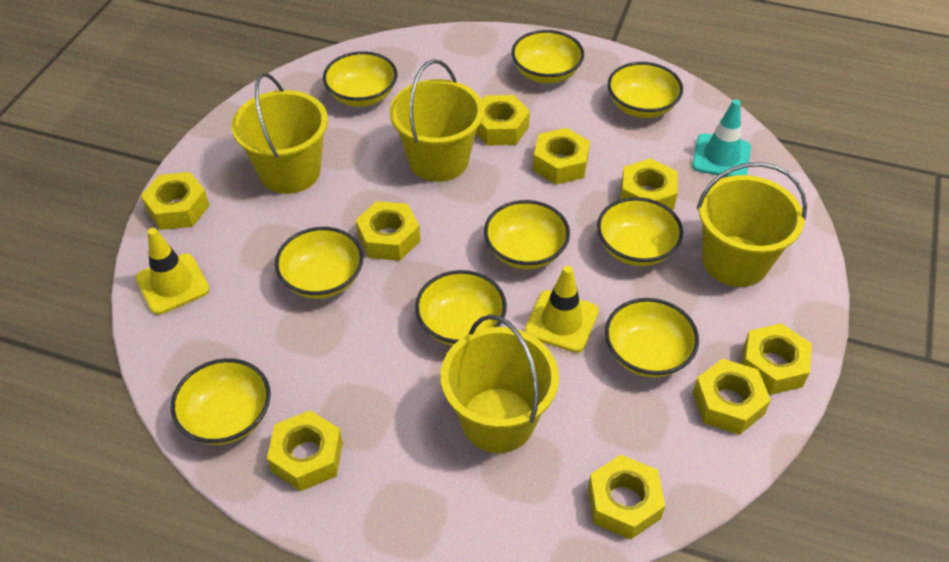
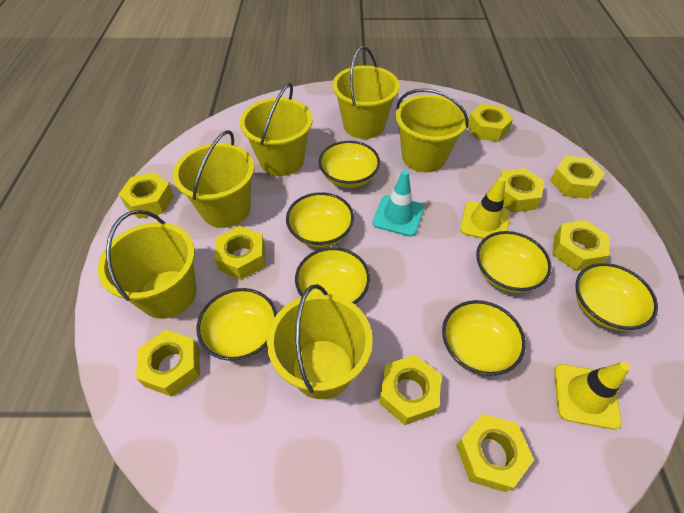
yellow bowl: 9 -> 7
yellow bucket: 4 -> 6

